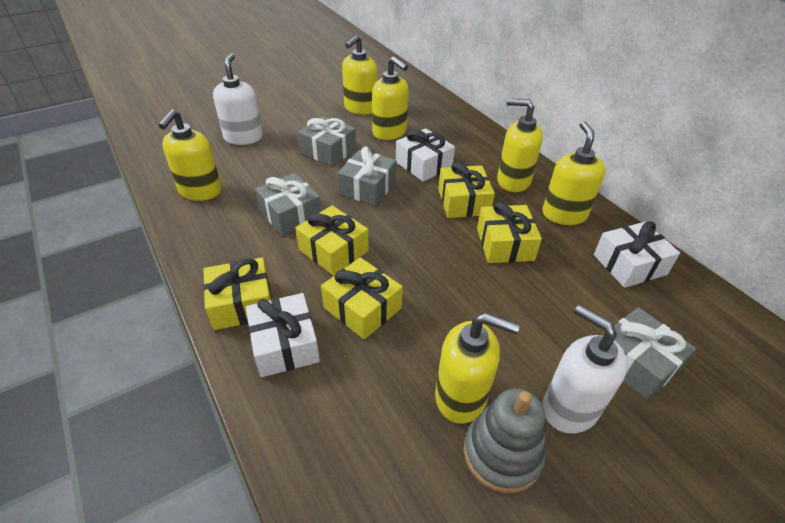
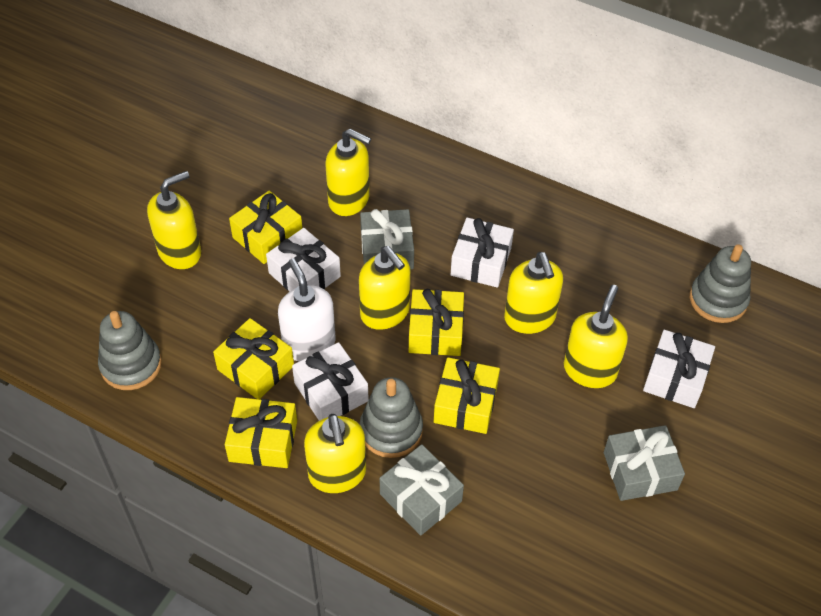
grey gift: 4 -> 3
grey stacking toy: 1 -> 3
white gift: 3 -> 4
white soap dispenser: 2 -> 1

